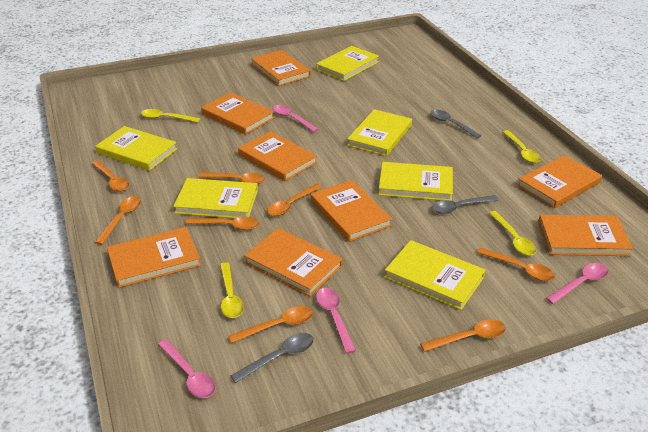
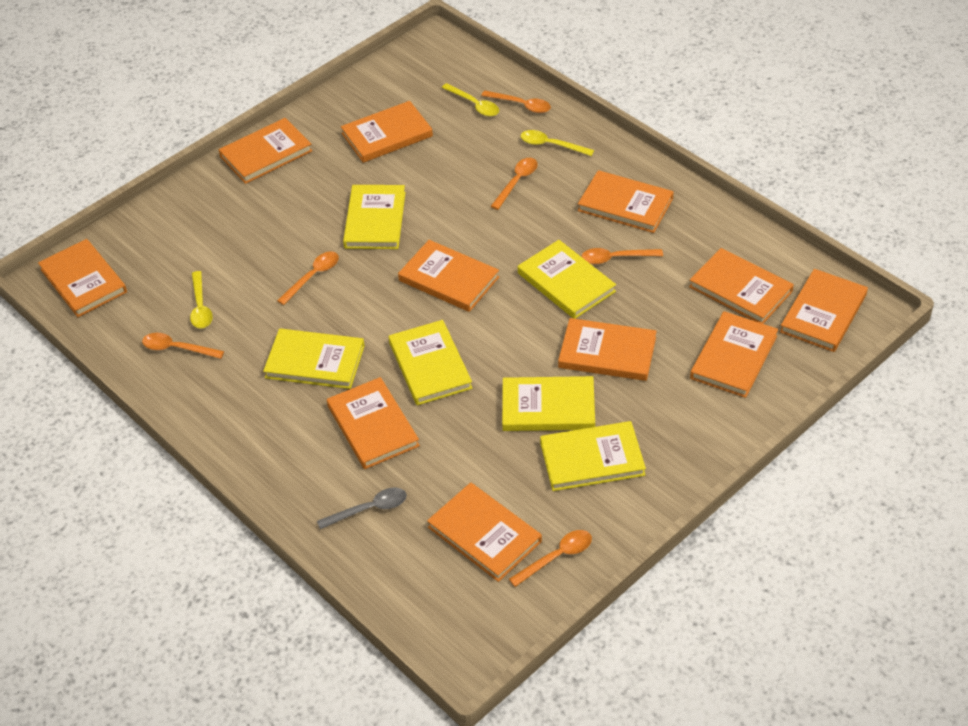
grey spoon: 3 -> 1
orange book: 8 -> 11
orange spoon: 8 -> 6
pink spoon: 4 -> 0
yellow spoon: 4 -> 3

